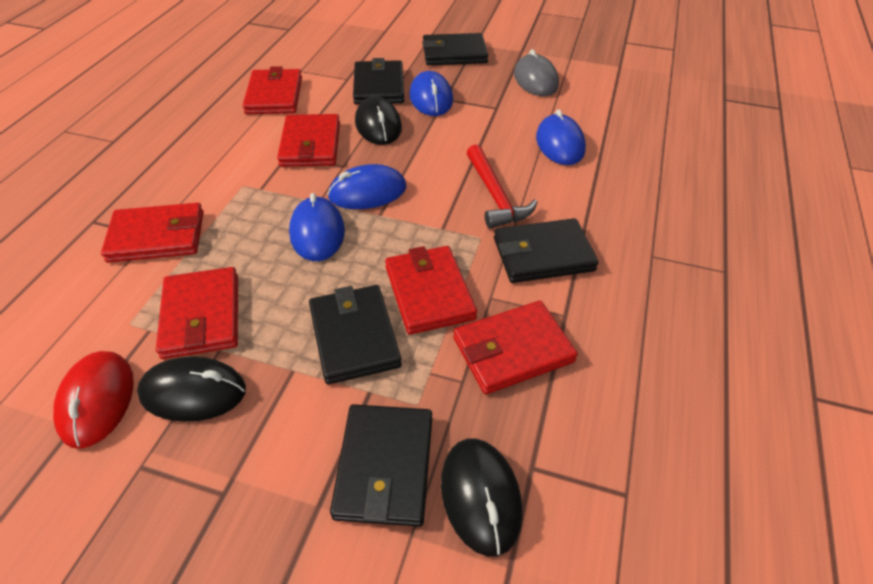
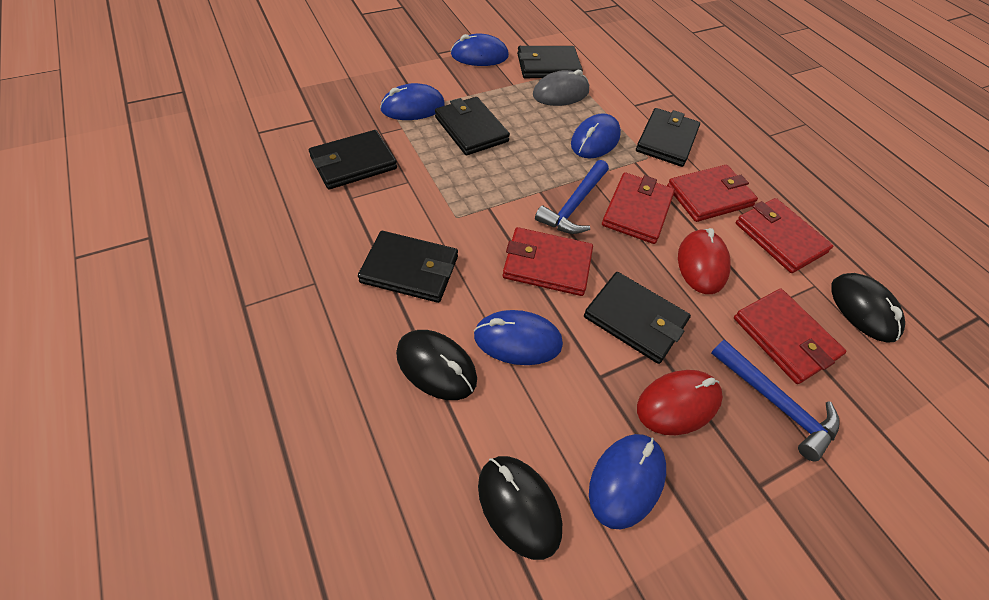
black wallet: 5 -> 6
blue hammer: 0 -> 2
blue mouse: 4 -> 5
red hammer: 1 -> 0
red mouse: 1 -> 2
red wallet: 6 -> 5

